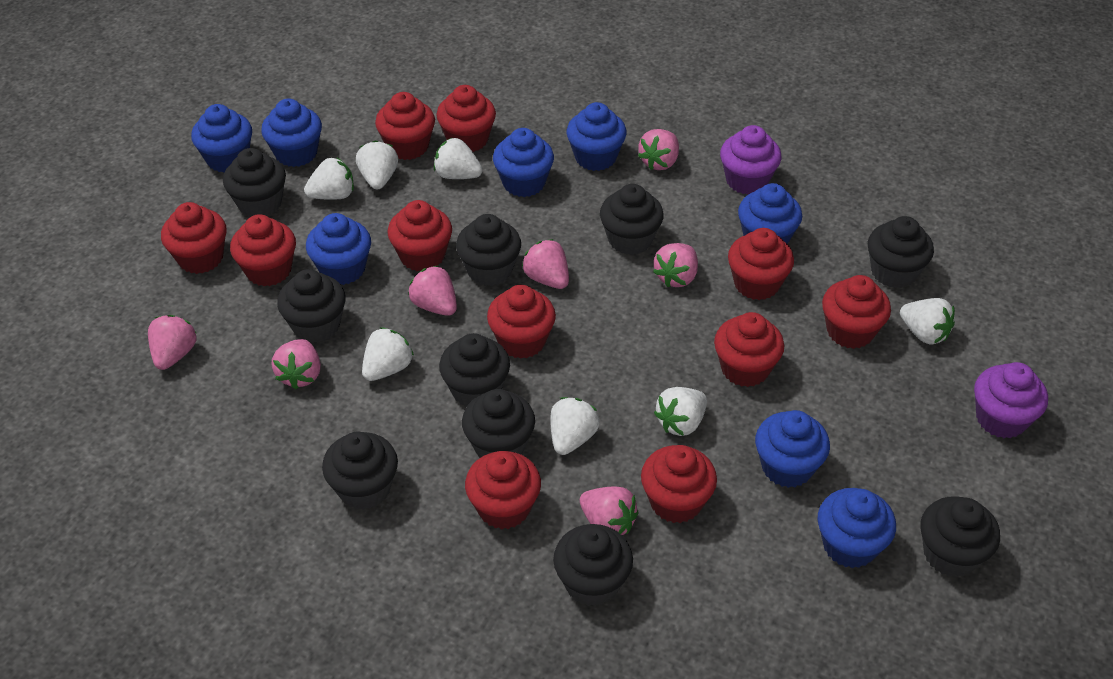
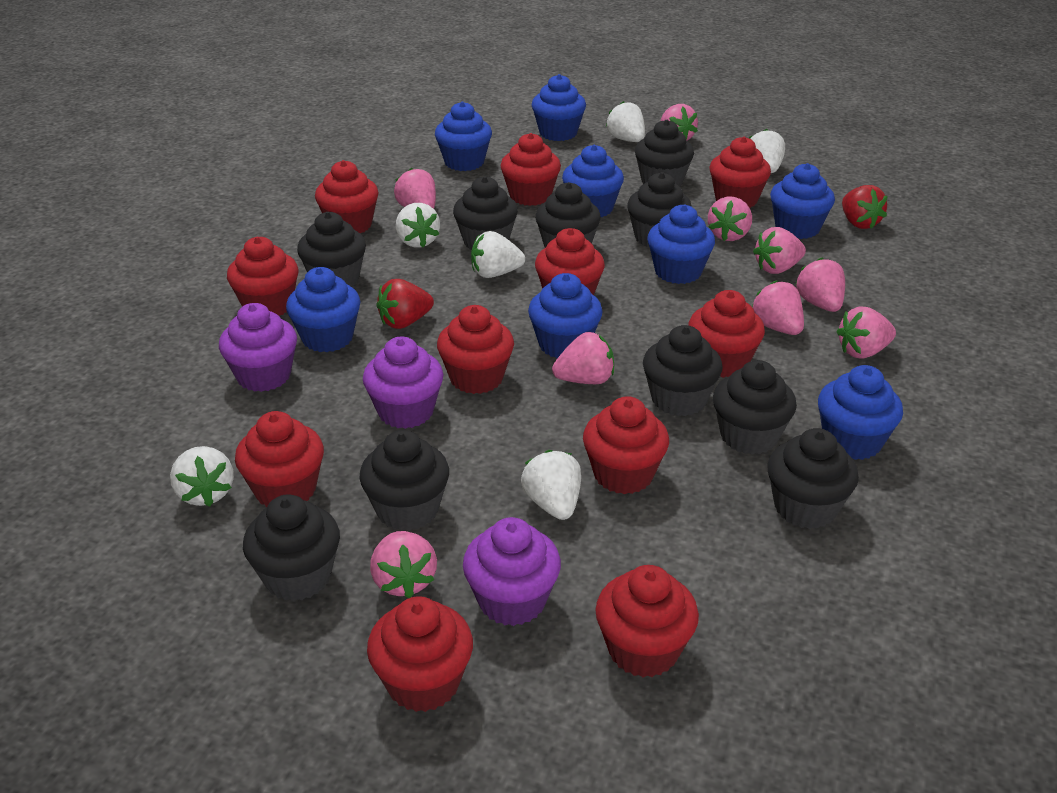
pink strawberry: 7 -> 9
purple cupcake: 2 -> 3
red strawberry: 0 -> 2
white strawberry: 7 -> 6

